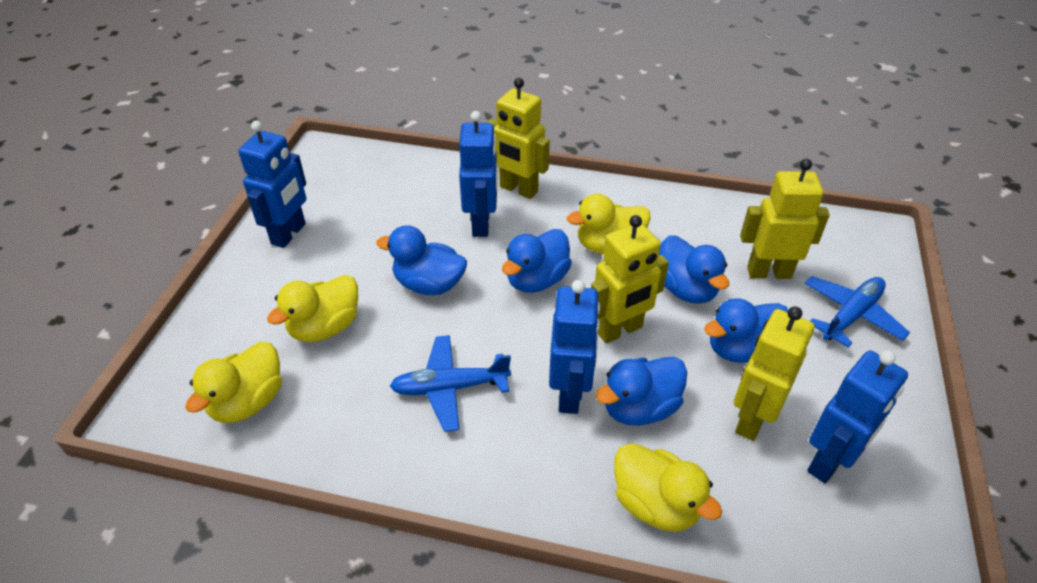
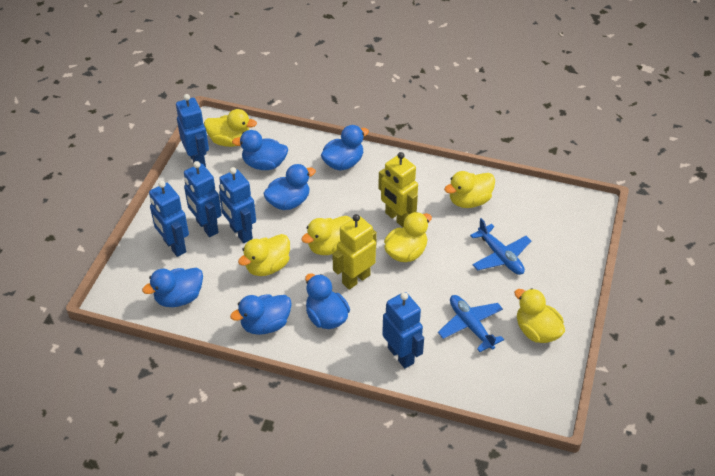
blue duck: 5 -> 6
blue robot: 4 -> 5
yellow duck: 4 -> 6
yellow robot: 4 -> 2

